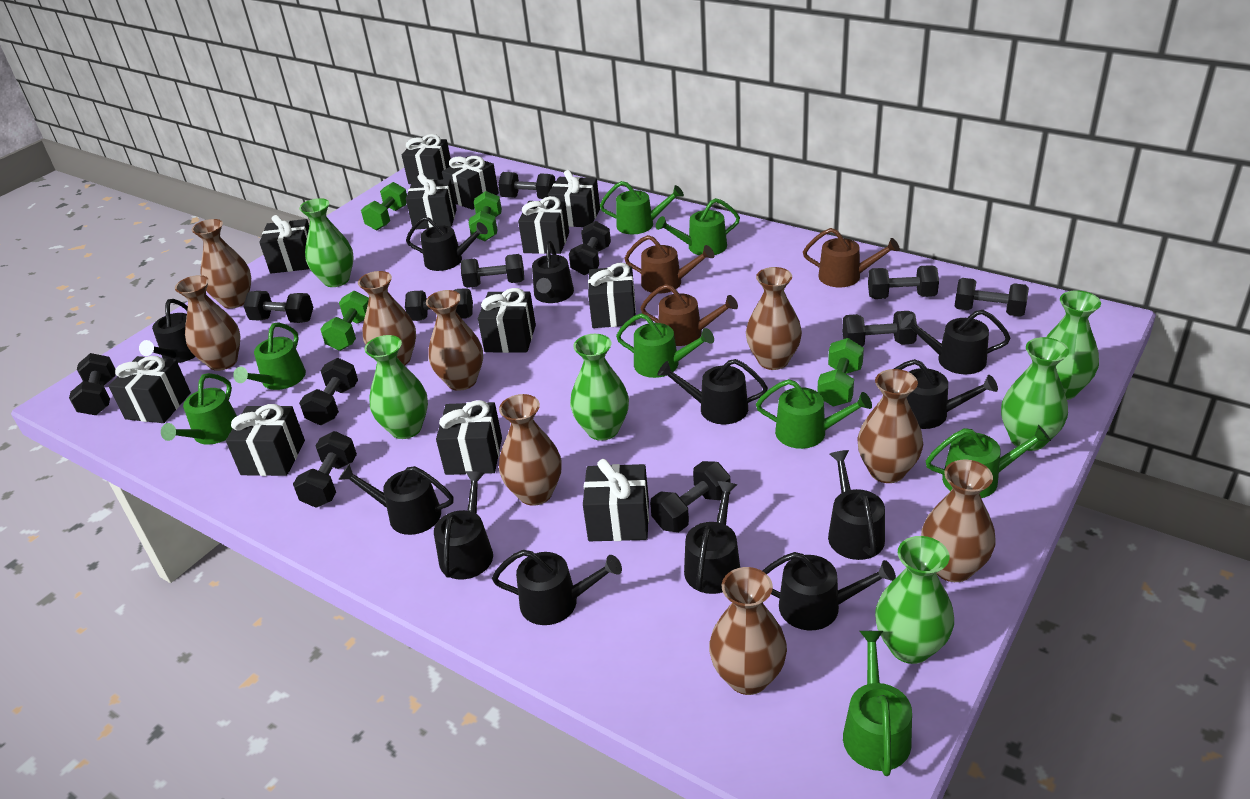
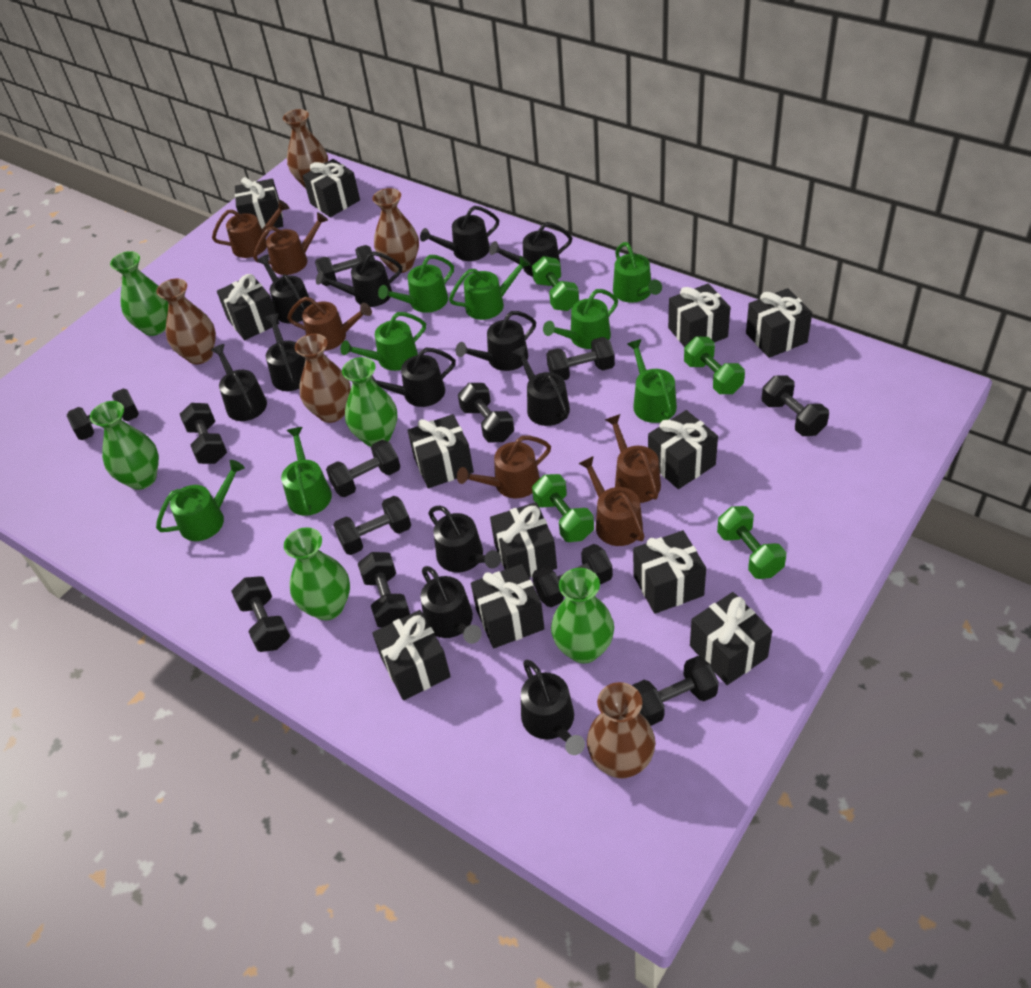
brown vase: 9 -> 5
brown watering can: 3 -> 6
green vase: 6 -> 5

